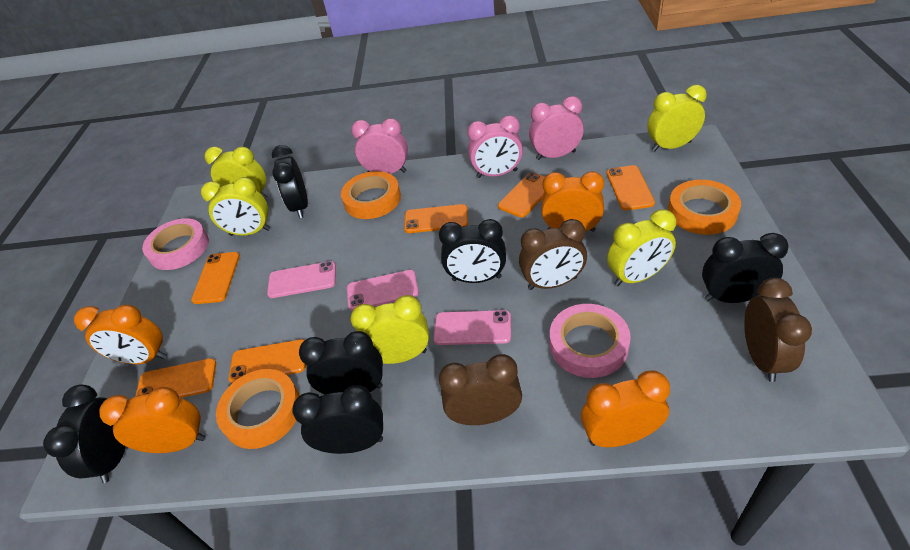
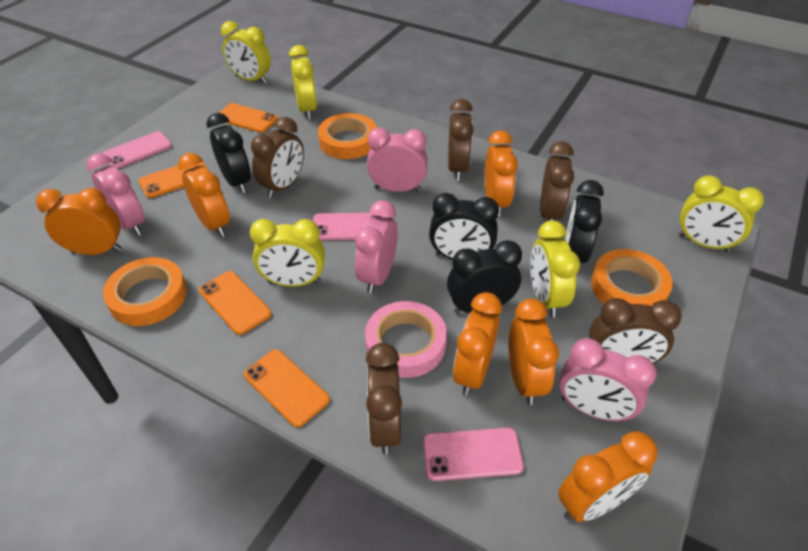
black clock: 6 -> 4
brown clock: 3 -> 5
orange clock: 4 -> 6
orange phone: 6 -> 4
pink clock: 3 -> 4
pink tape: 2 -> 1

